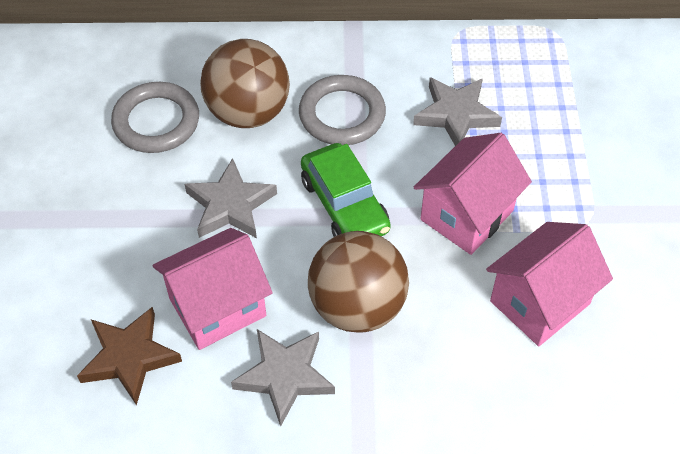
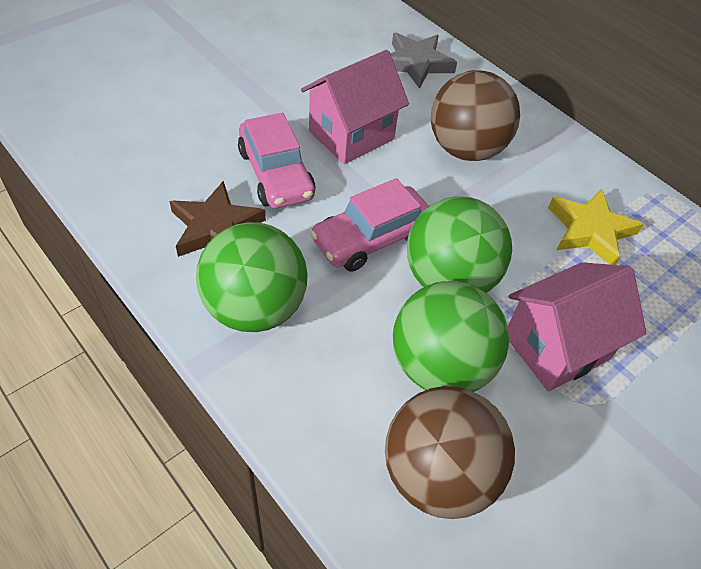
green ball: 0 -> 3
green car: 1 -> 0
grey ring: 2 -> 0
grey star: 3 -> 1
pink car: 0 -> 2
pink house: 3 -> 2
yellow star: 0 -> 1

